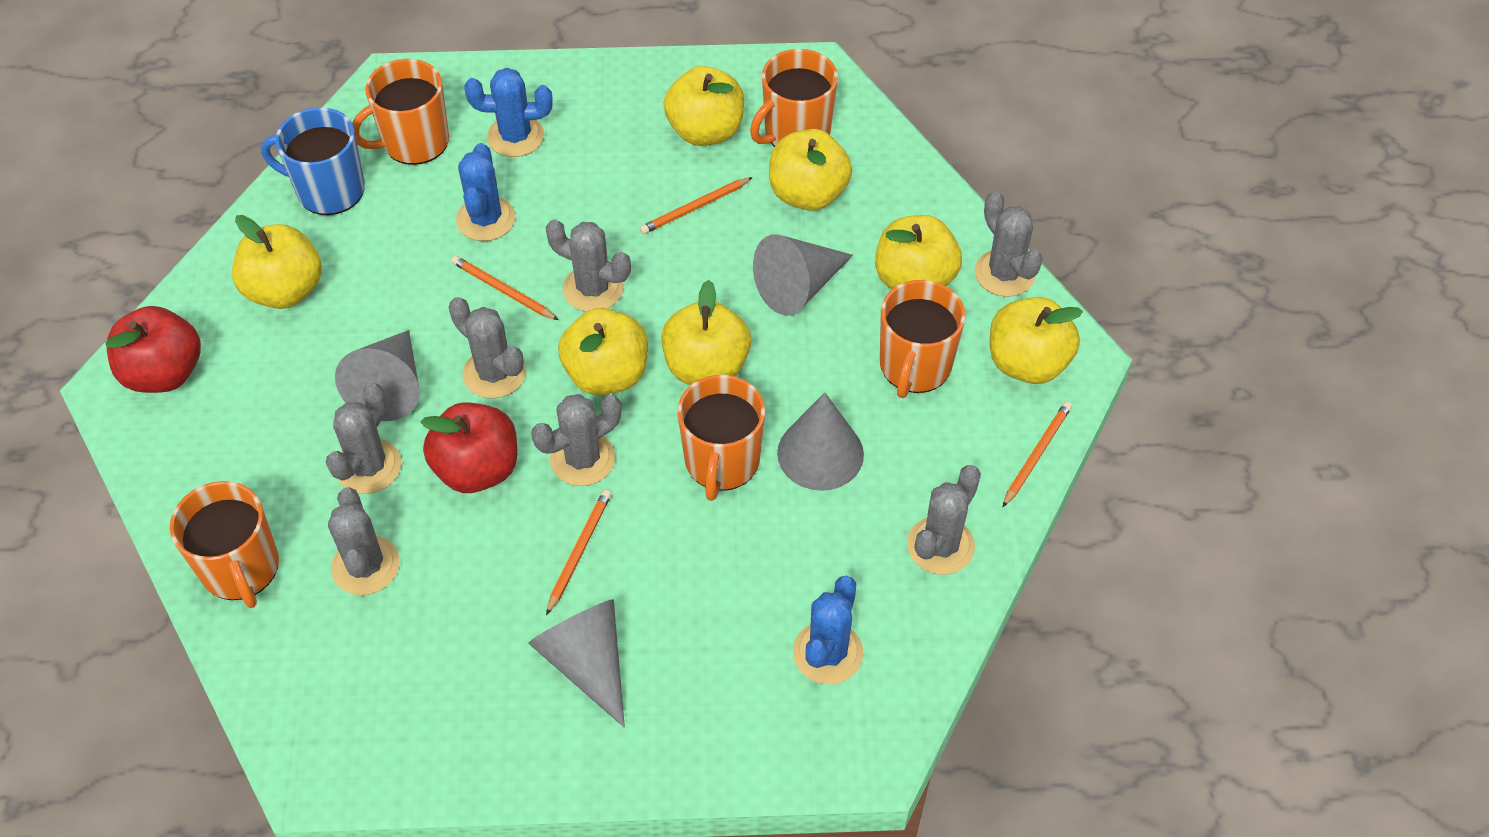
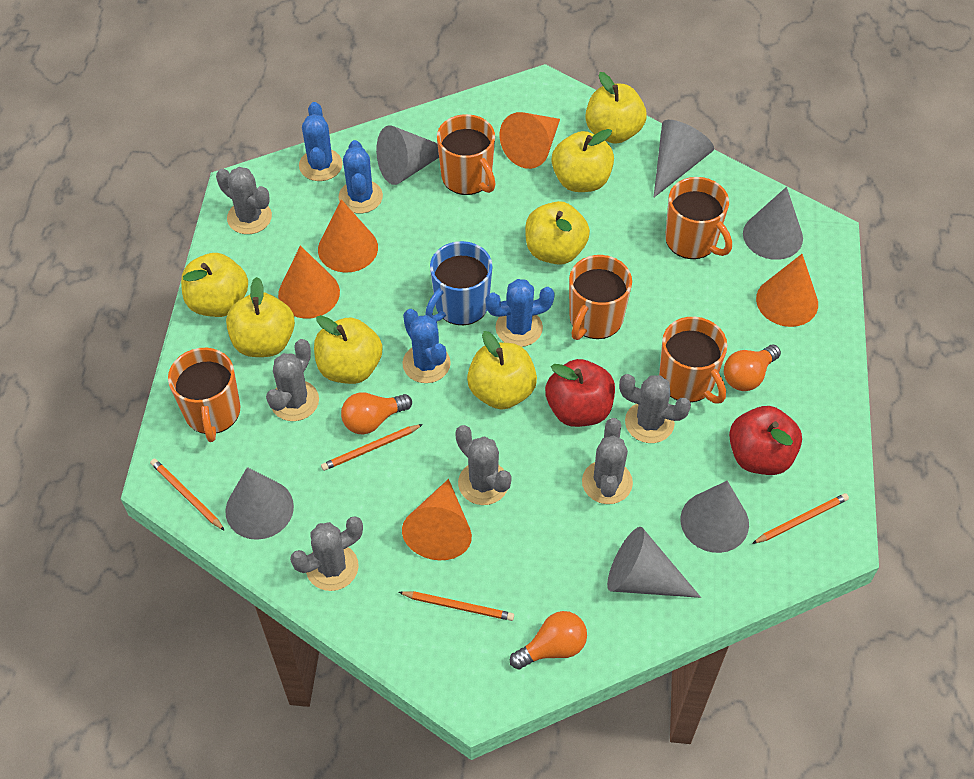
blue cactus: 3 -> 4
grey cactus: 7 -> 6
grey cone: 4 -> 6
orange cone: 0 -> 5
orange light bulb: 0 -> 3

